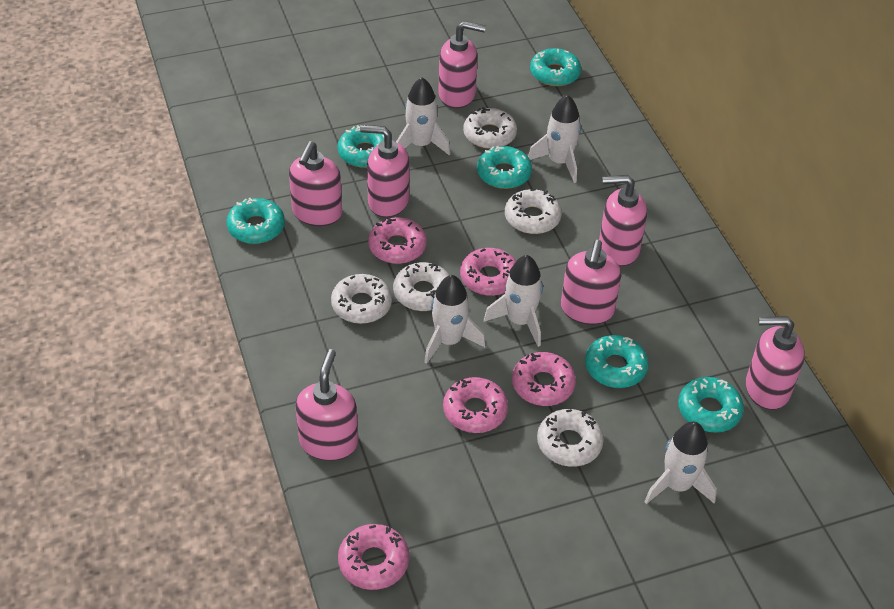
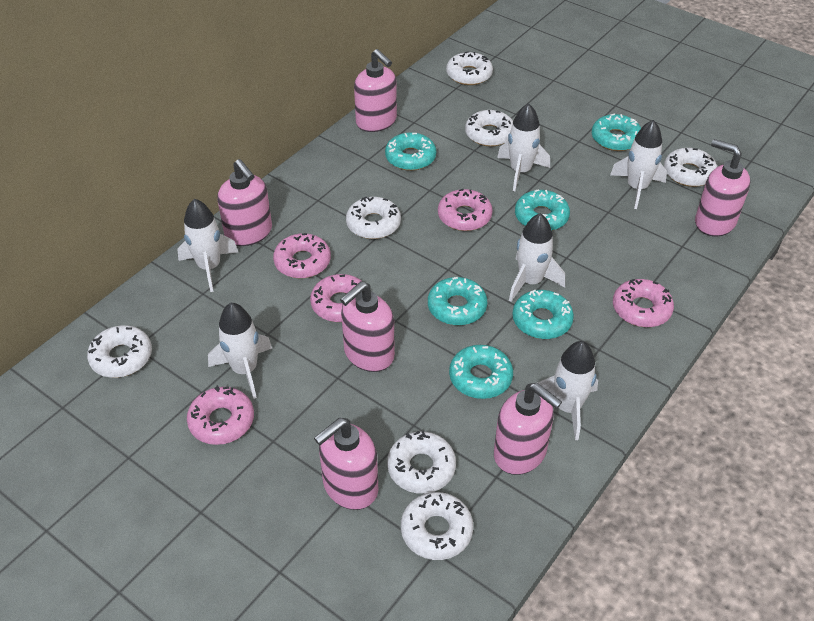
pink soap dispenser: 7 -> 6
white donut: 5 -> 7
white rocket: 5 -> 6

